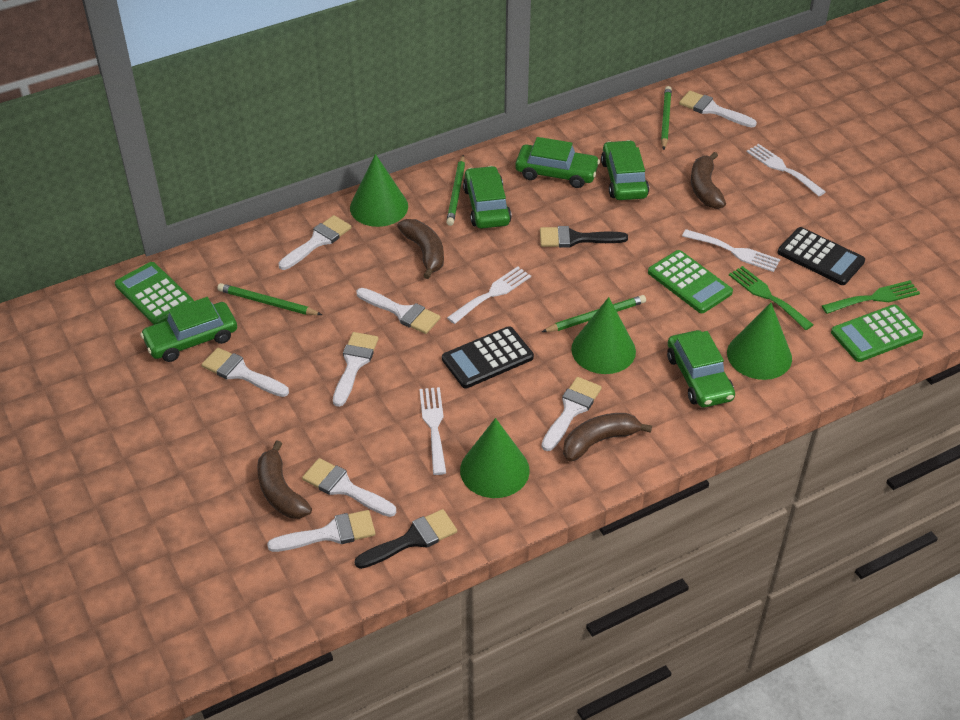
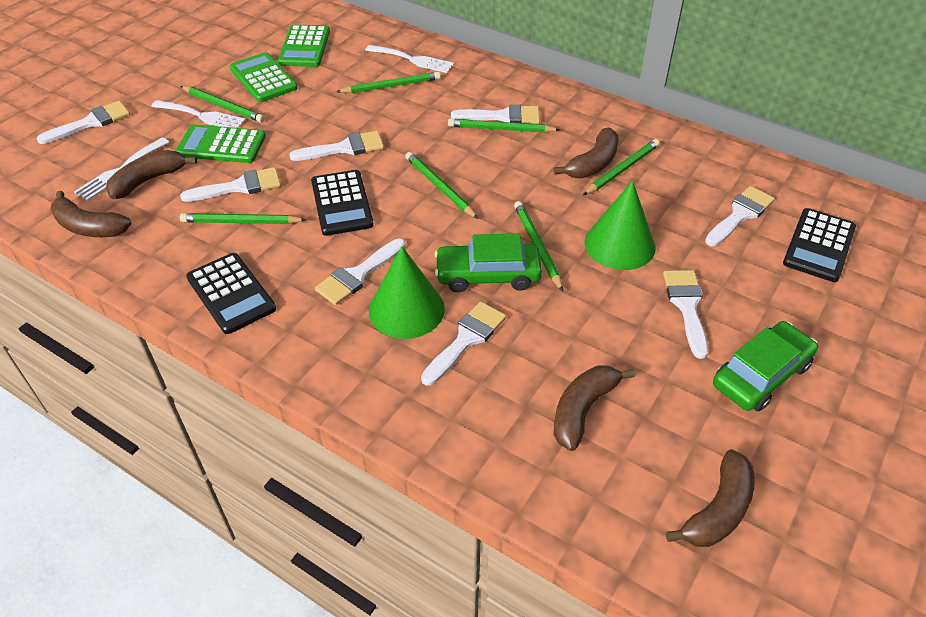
black brush: 2 -> 0
black calculator: 2 -> 3
brown banana: 4 -> 5
green car: 5 -> 2
green cone: 4 -> 2
green fork: 2 -> 0
green pencil: 4 -> 7
white fork: 4 -> 3

